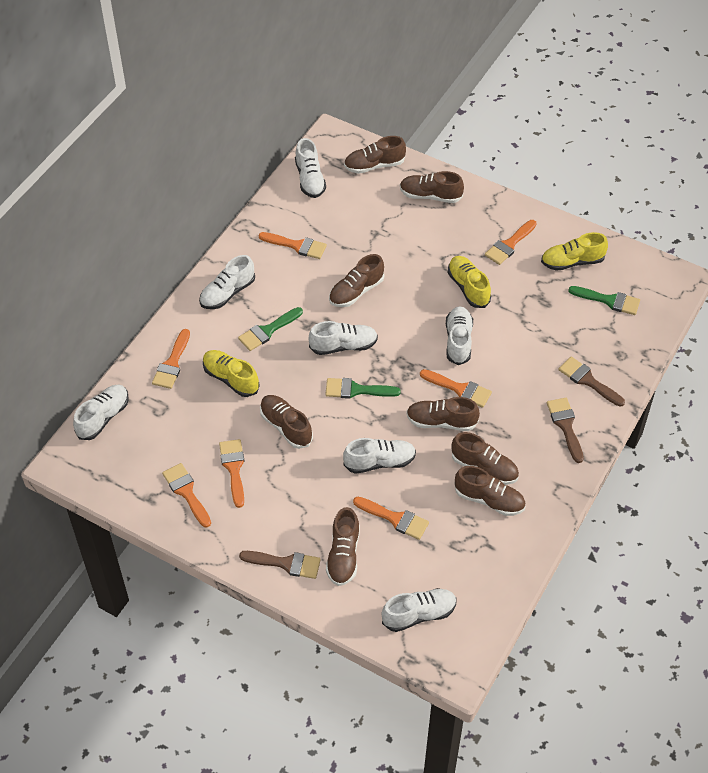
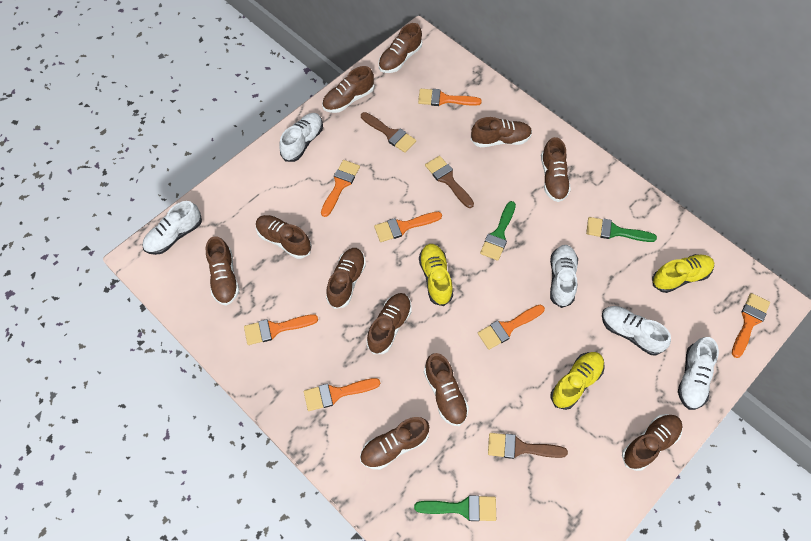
brown shoe: 8 -> 11
white shoe: 7 -> 5

